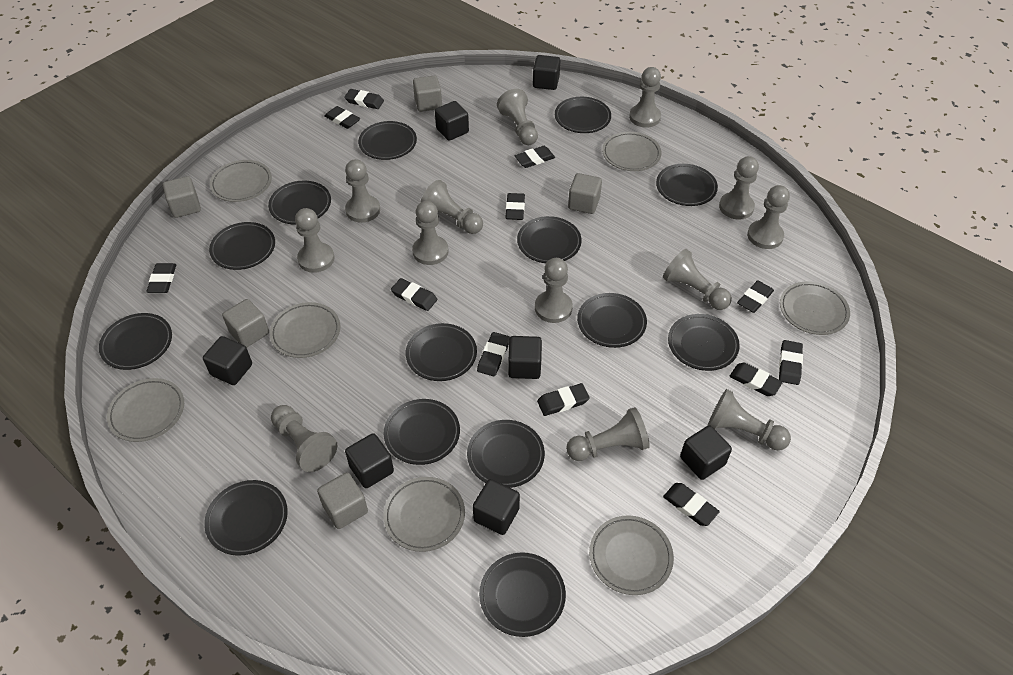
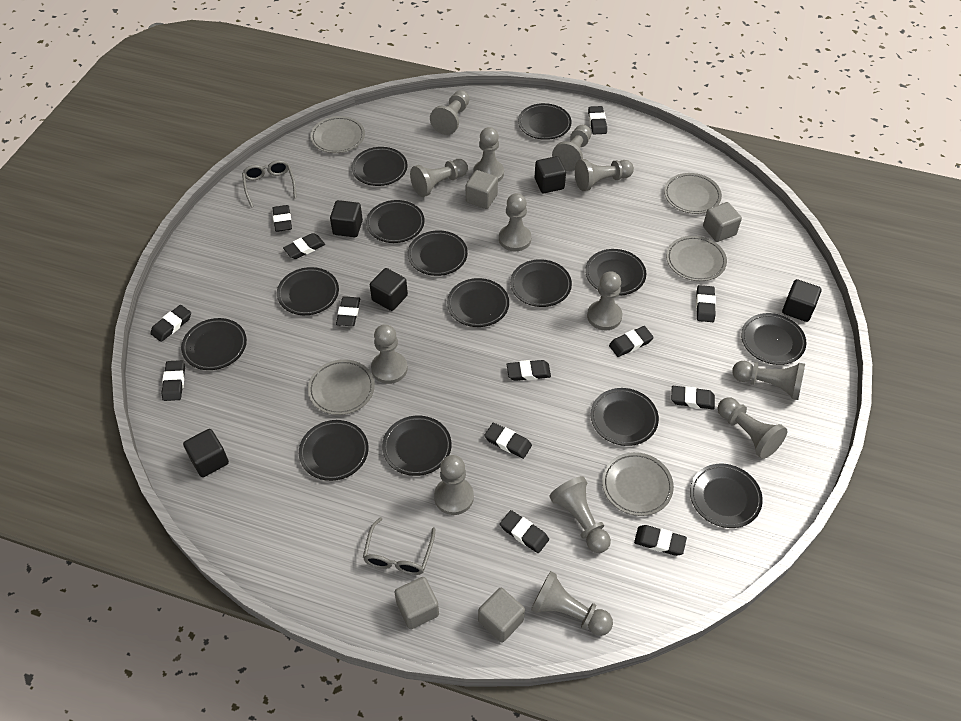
black cube: 7 -> 5
black eraser: 12 -> 13
grey cube: 5 -> 4
grey glasses: 0 -> 2
grey plate: 7 -> 5

